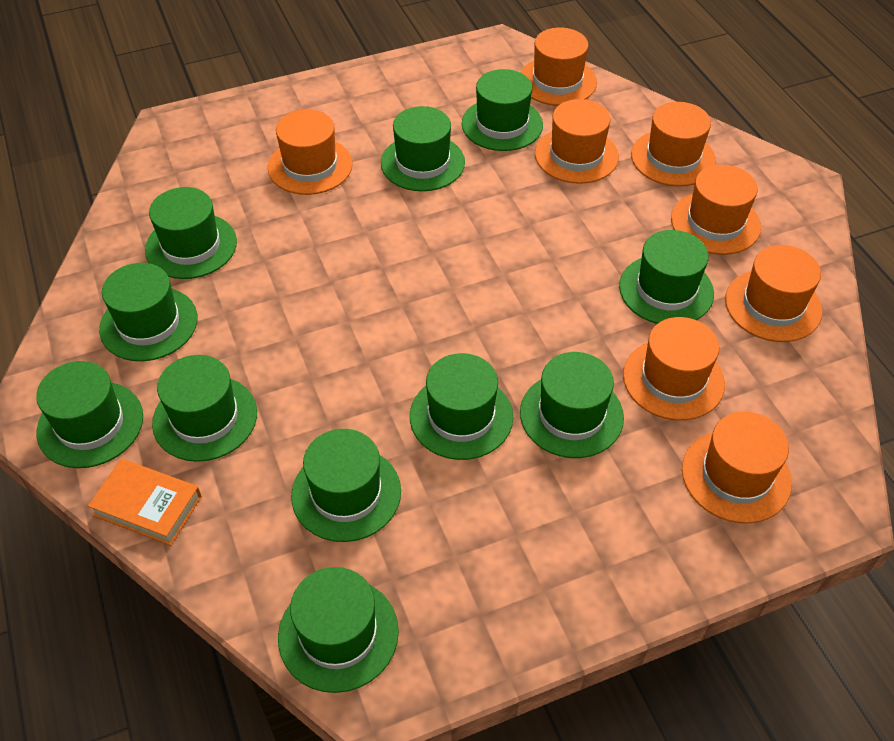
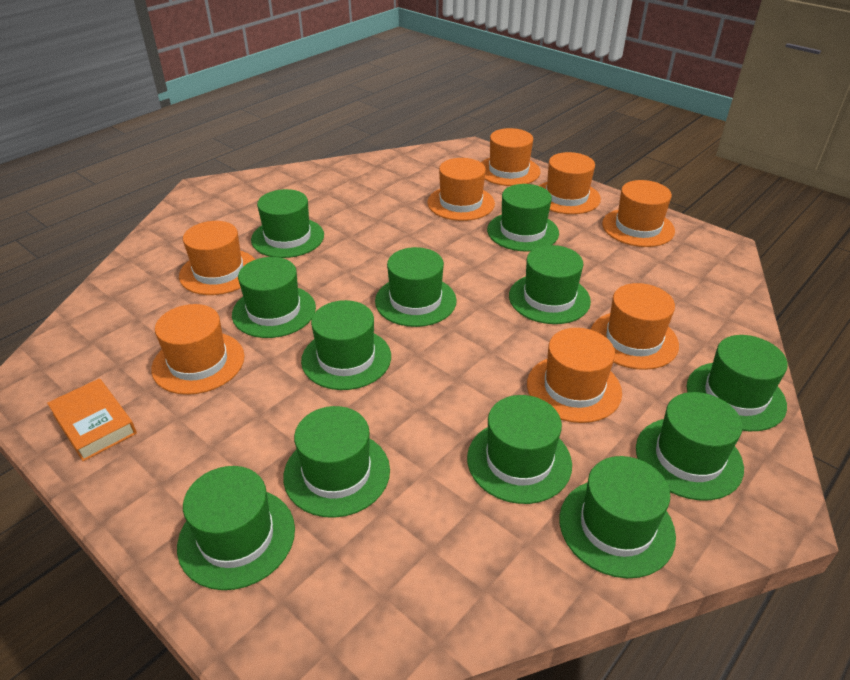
green hat: 11 -> 12

